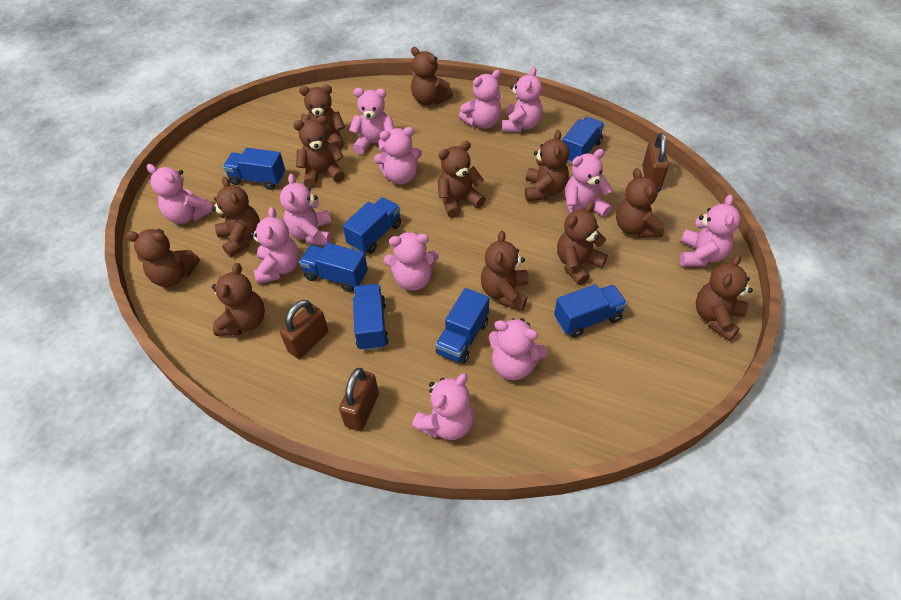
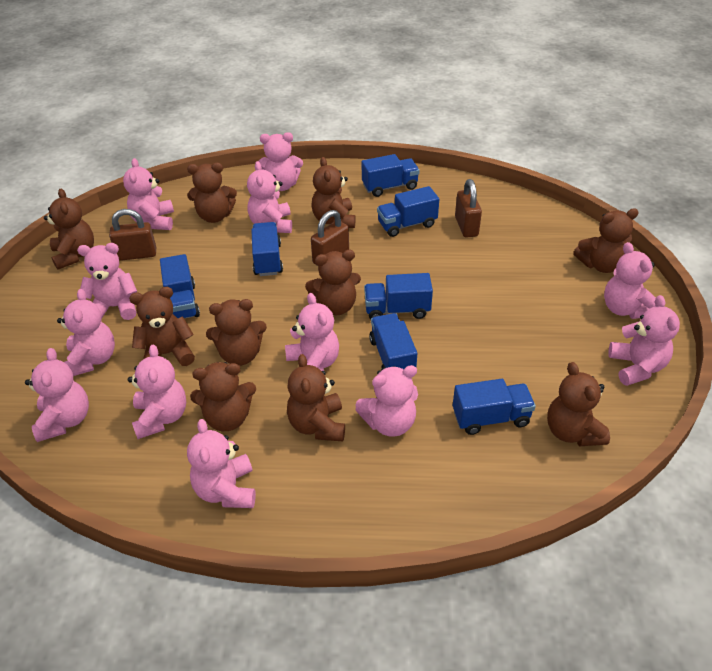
brown teddy bear: 12 -> 10

